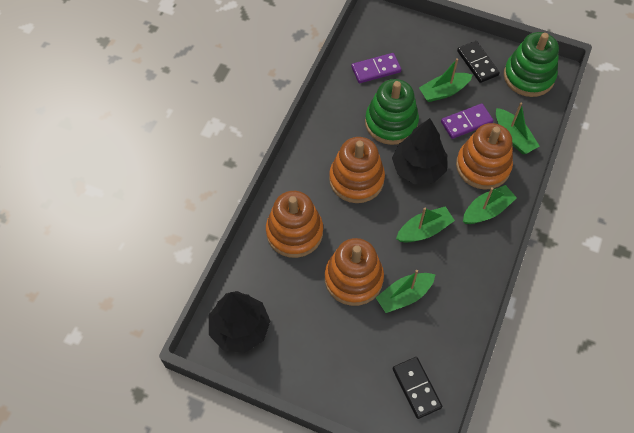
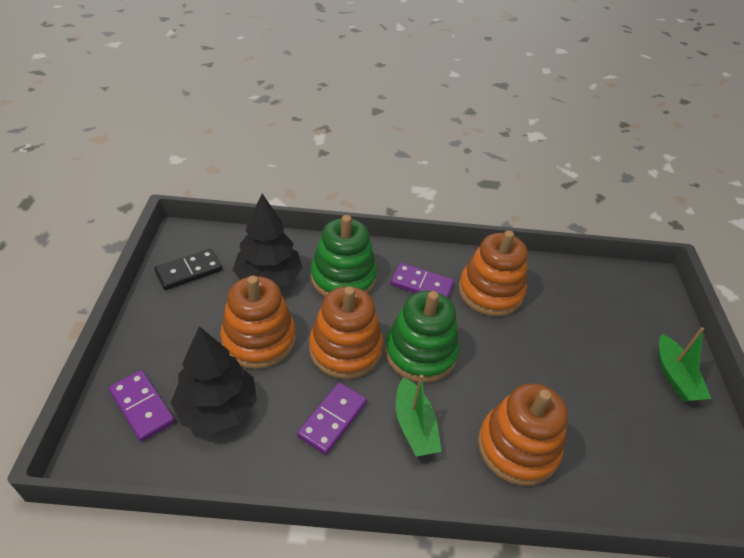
black domino: 2 -> 1
green boat: 5 -> 2
purple domino: 2 -> 3

